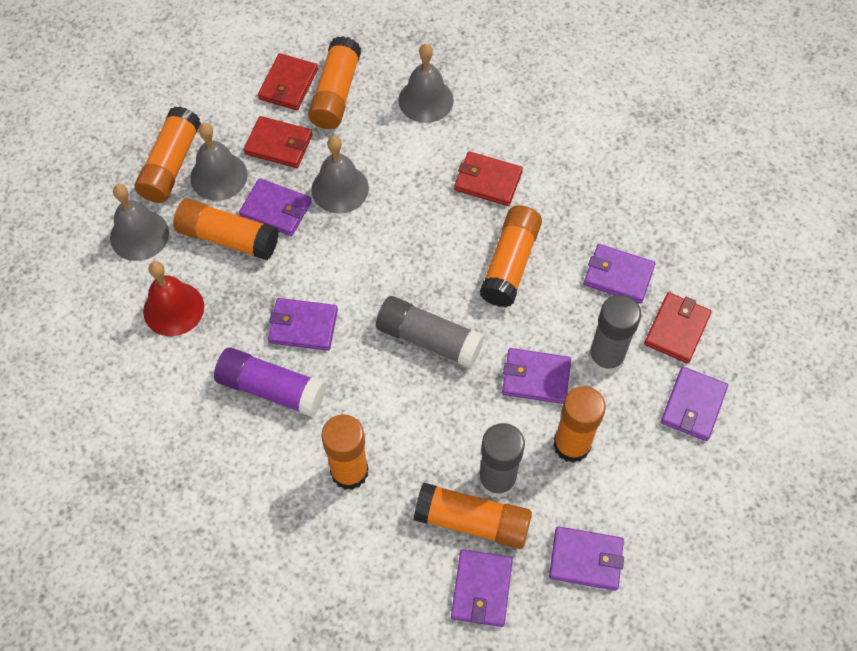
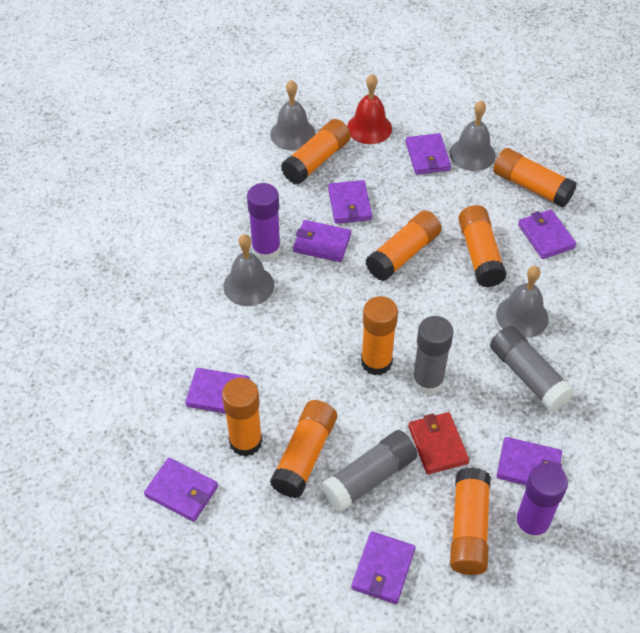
orange glue stick: 7 -> 8
purple glue stick: 1 -> 2
purple wallet: 7 -> 8
red wallet: 4 -> 1

